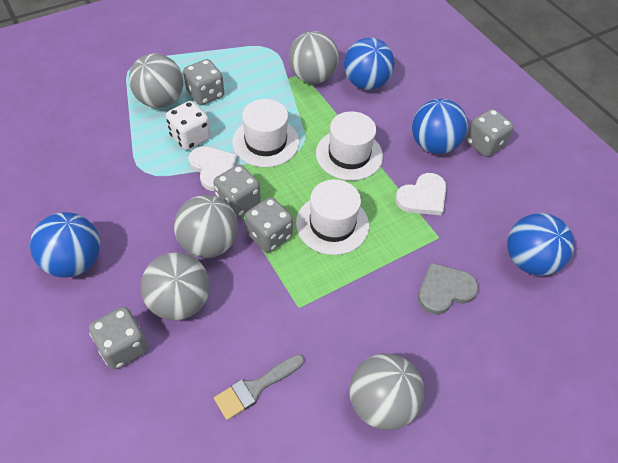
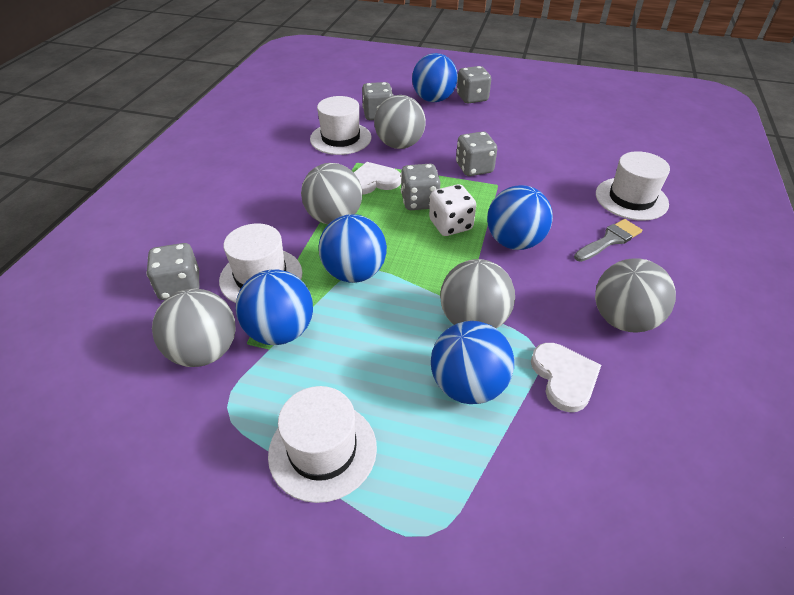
blue ball: 4 -> 5
grey heart: 1 -> 0
white hat: 3 -> 4

